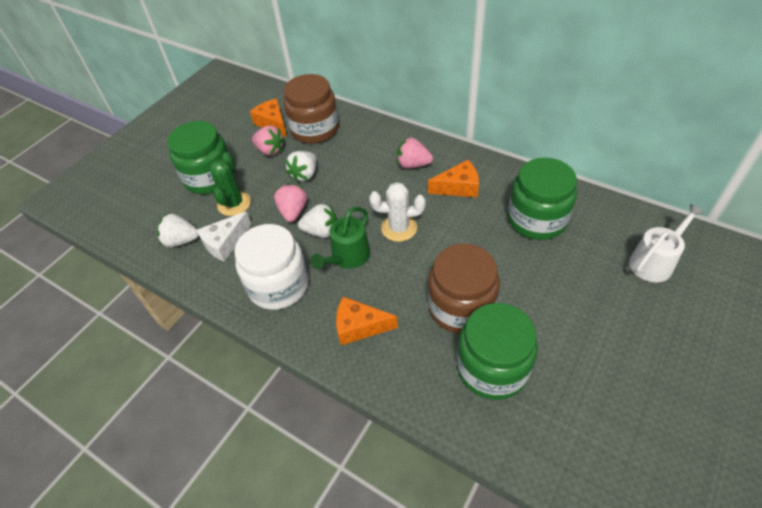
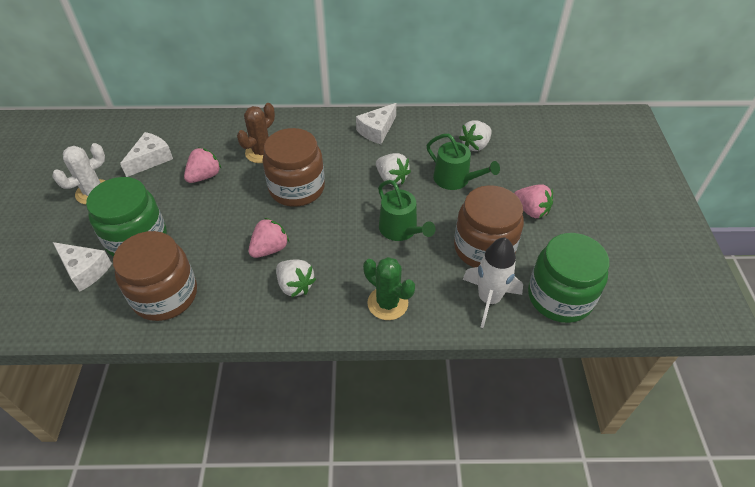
brown cactus: 0 -> 1
brown jar: 2 -> 3
green jar: 3 -> 2
green watering can: 1 -> 2
orange cheese: 3 -> 0
white cheese: 1 -> 3
white jar: 1 -> 0
white rocket: 0 -> 1
white watering can: 1 -> 0

